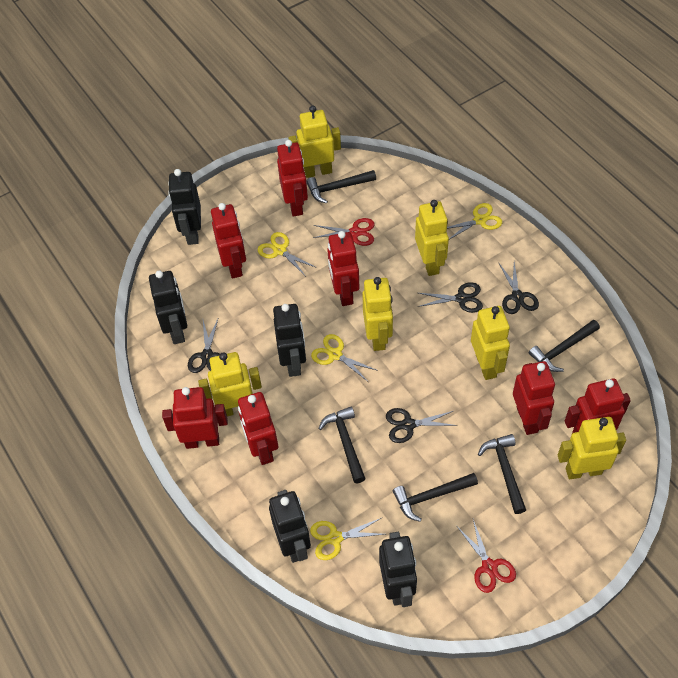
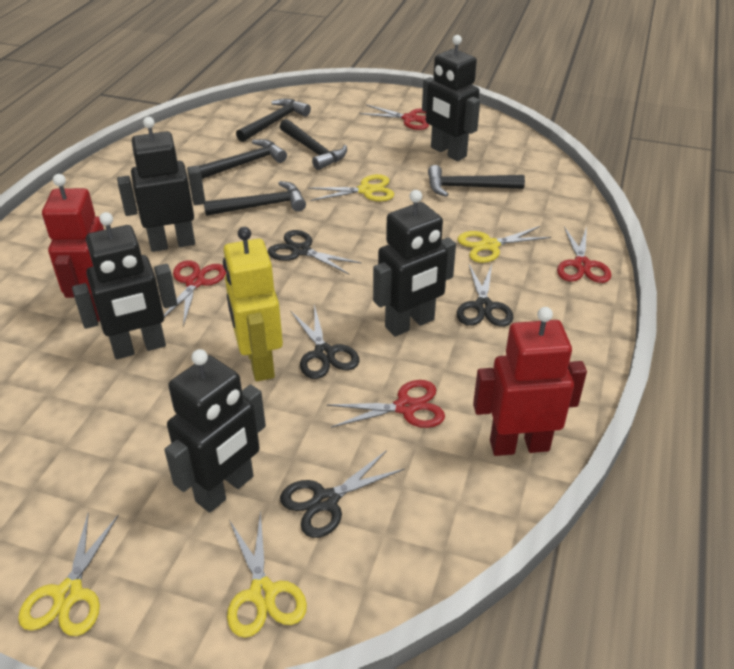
red robot: 7 -> 2
red scissors: 2 -> 4
yellow robot: 6 -> 1

